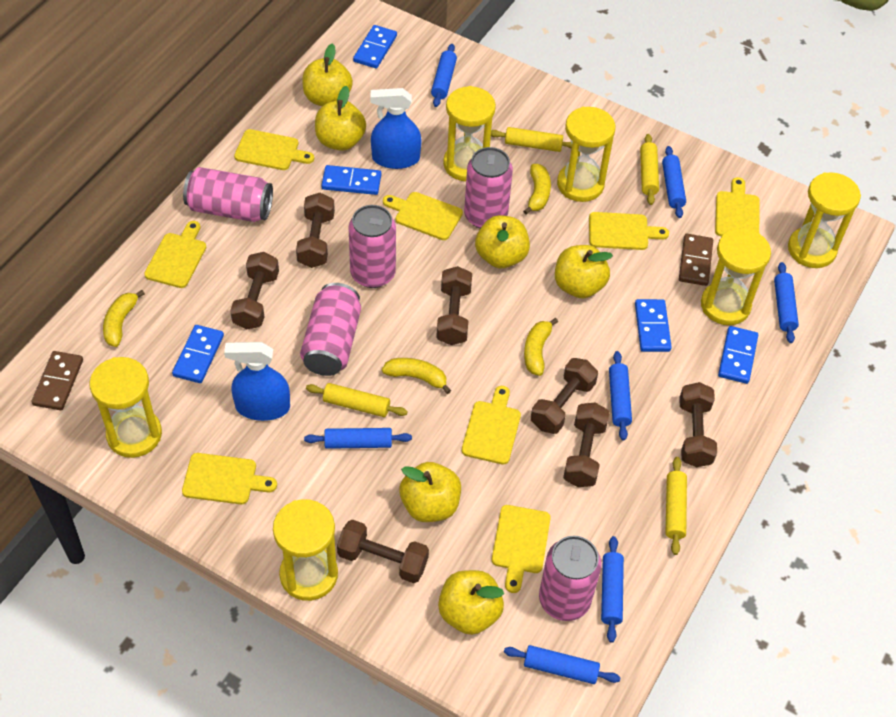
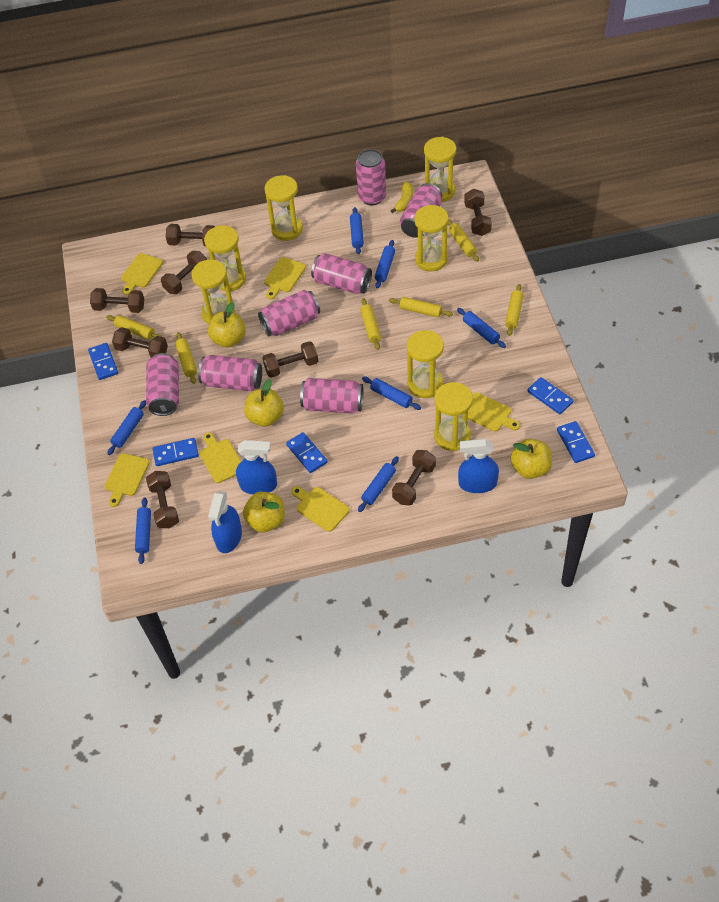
blue spray bottle: 2 -> 3
brown domino: 2 -> 0
brown dumbbell: 7 -> 8
pink can: 5 -> 7
yellow apple: 6 -> 4
yellow banana: 4 -> 1
yellow cutting board: 8 -> 6
yellow hourglass: 6 -> 7
yellow rolling pin: 4 -> 6

